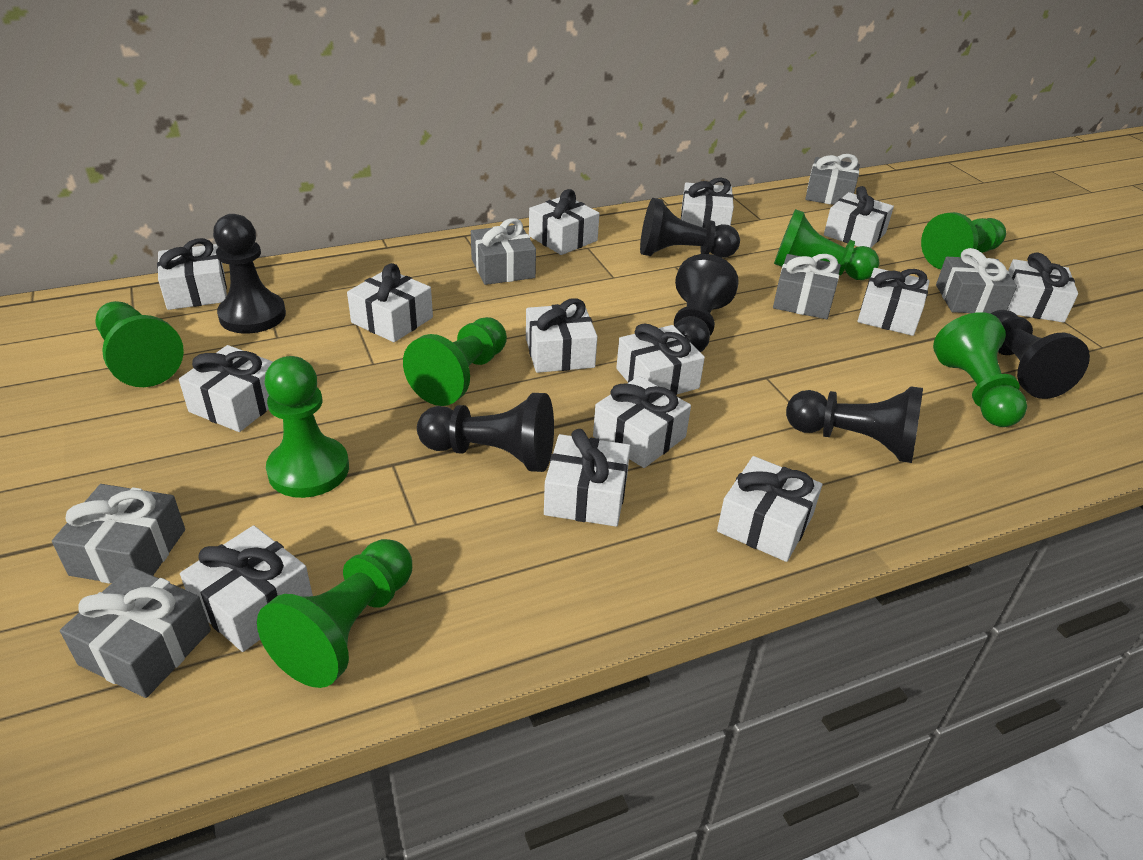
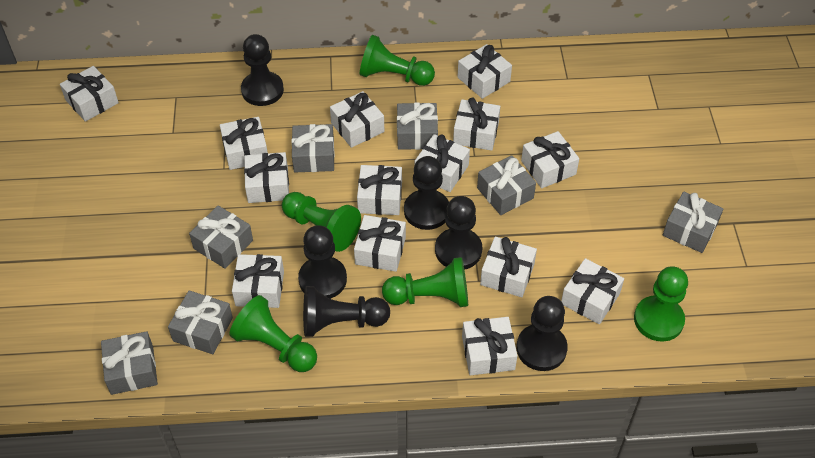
green pawn: 7 -> 5
grey gift: 6 -> 7

